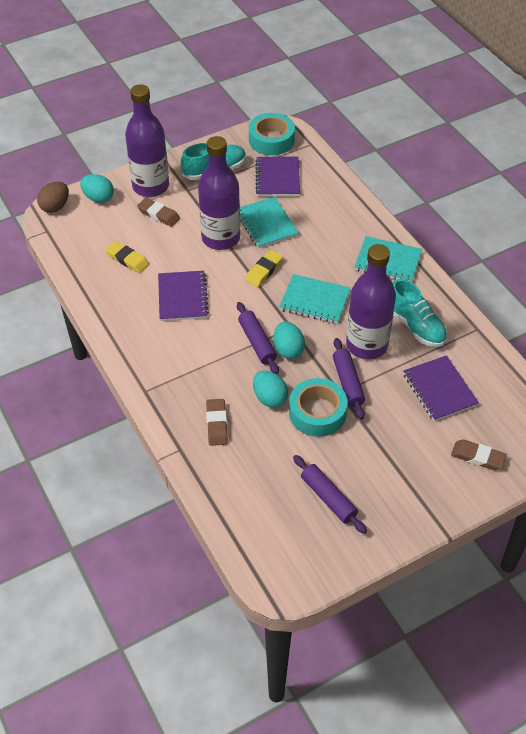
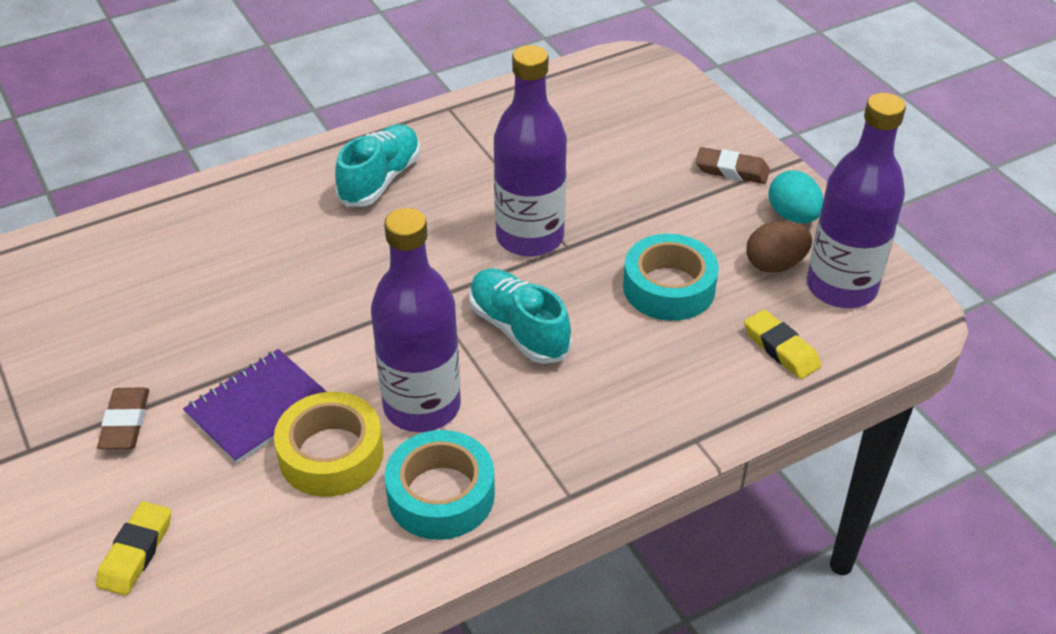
brown eraser: 3 -> 2
purple notebook: 3 -> 1
purple rolling pin: 3 -> 0
turquoise egg: 3 -> 1
turquoise notebook: 3 -> 0
yellow tape: 0 -> 1

